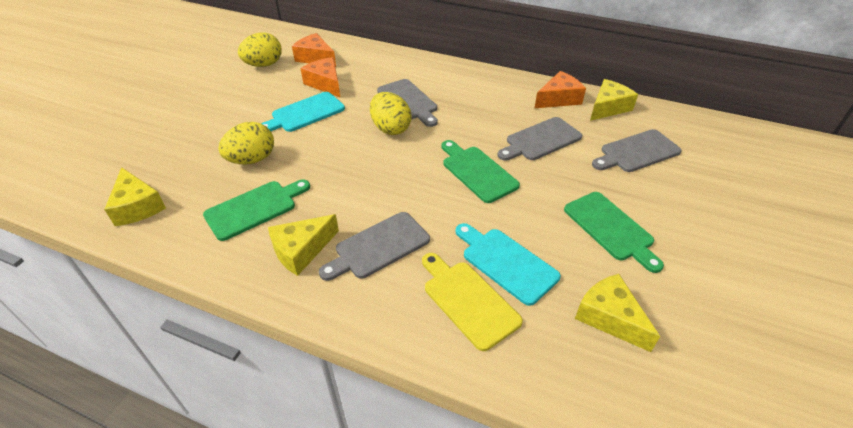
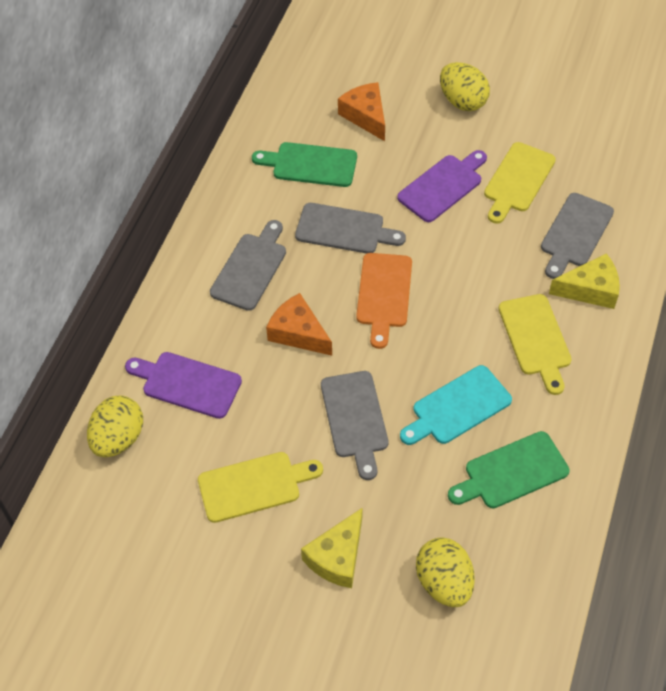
green cutting board: 3 -> 2
orange cheese: 3 -> 2
orange cutting board: 0 -> 1
purple cutting board: 0 -> 2
turquoise cutting board: 2 -> 1
yellow cheese: 4 -> 2
yellow cutting board: 1 -> 3

